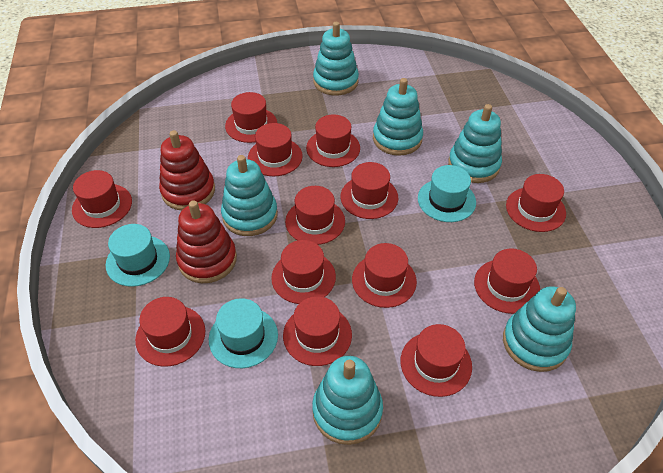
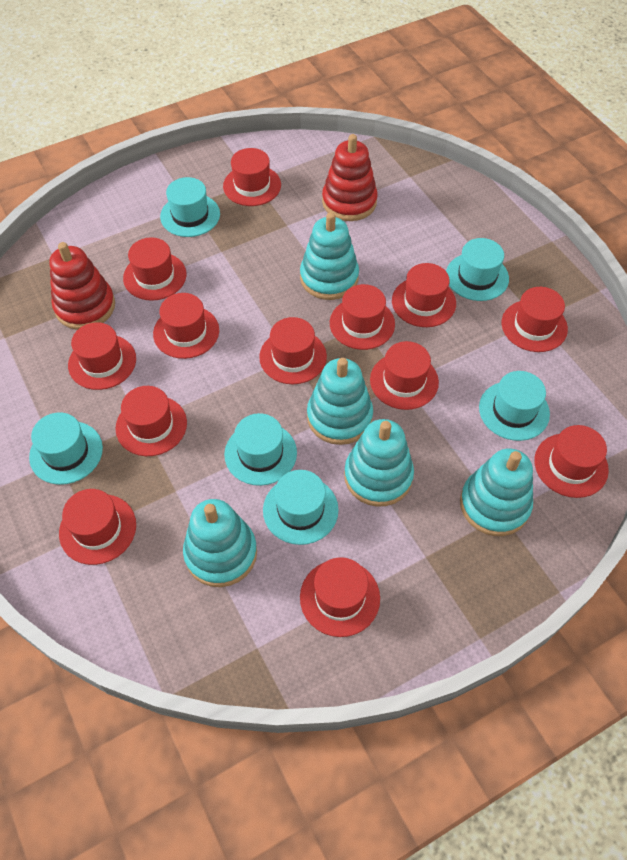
turquoise hat: 3 -> 6
turquoise stacking toy: 6 -> 5

